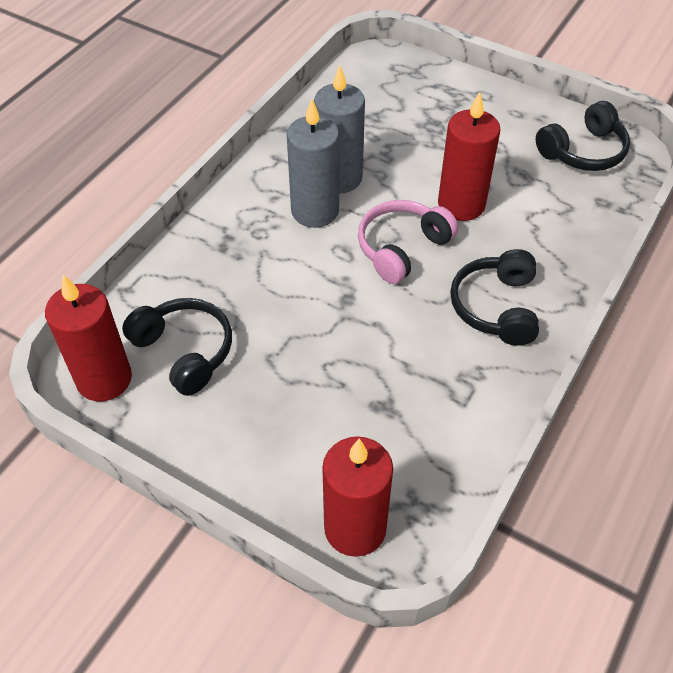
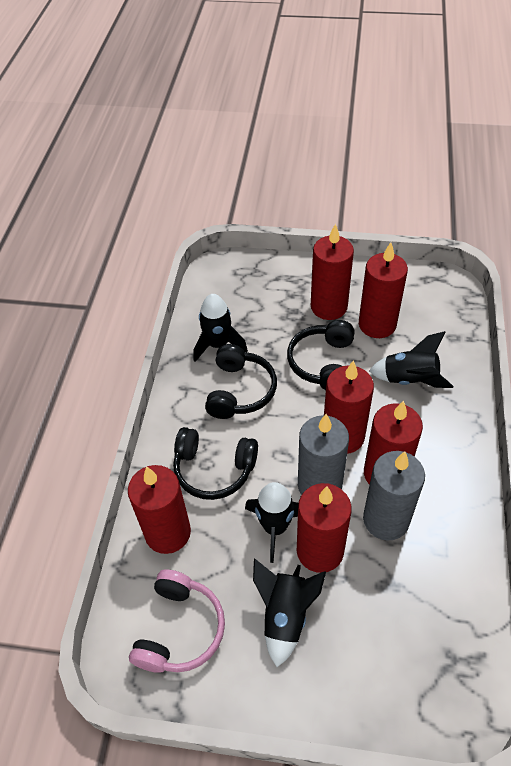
black rocket: 0 -> 4
red candle: 3 -> 6

